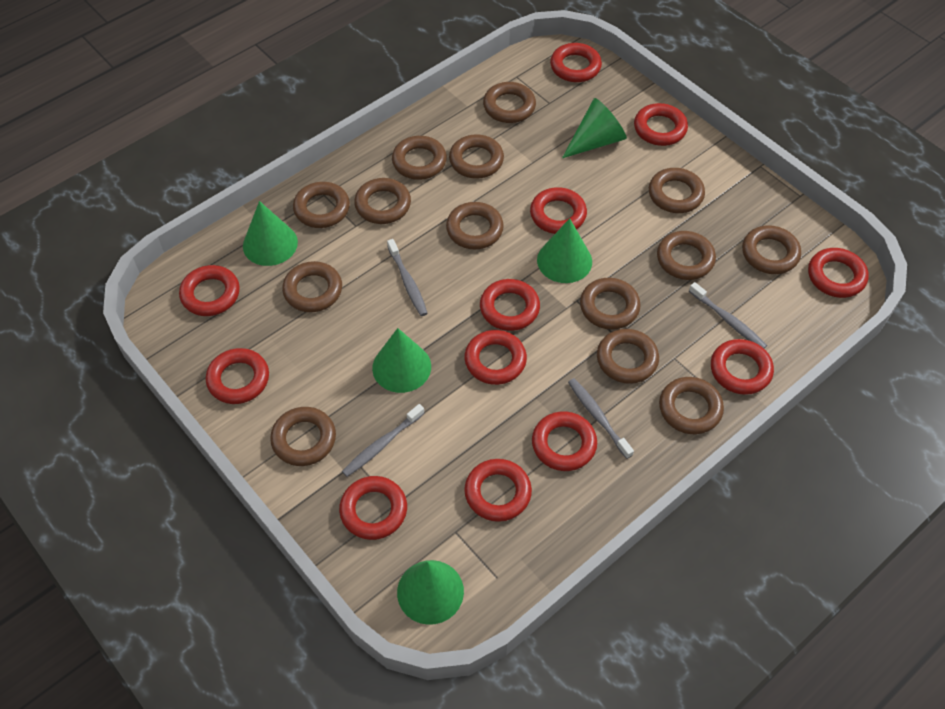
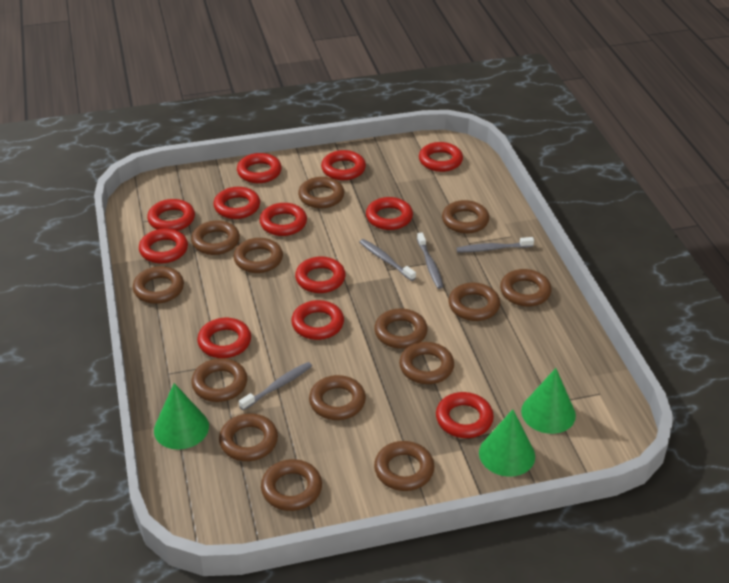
green cone: 5 -> 3

